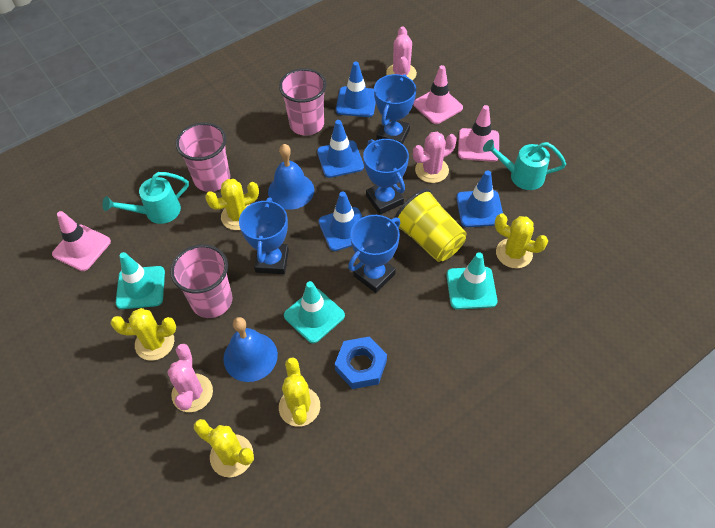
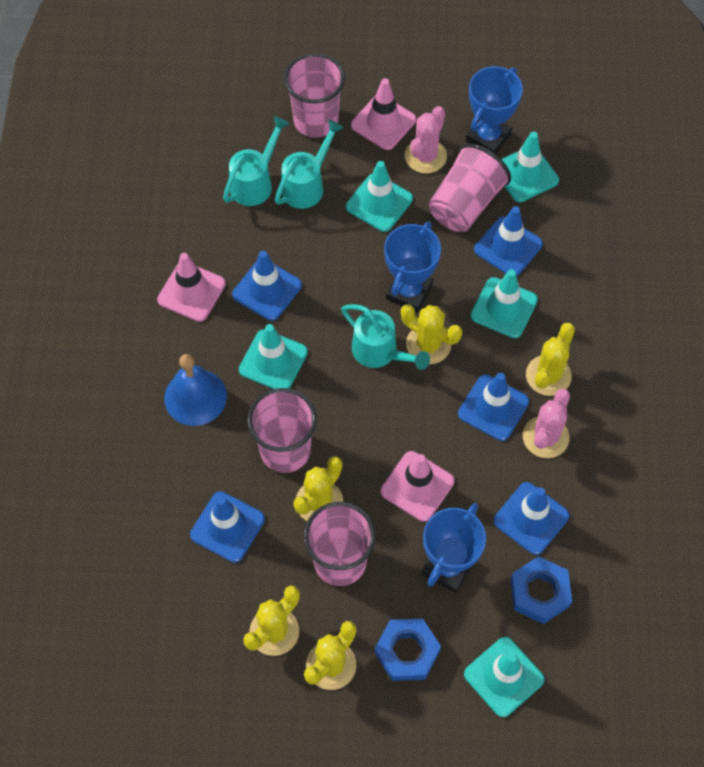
blue bell: 2 -> 1
blue nut: 1 -> 2
blue traffic cone: 4 -> 5
blue trophy: 4 -> 3
pink cactus: 3 -> 2
pink cup: 3 -> 4
turquoise traffic cone: 3 -> 5
turquoise watering can: 2 -> 3
yellow cup: 1 -> 0

